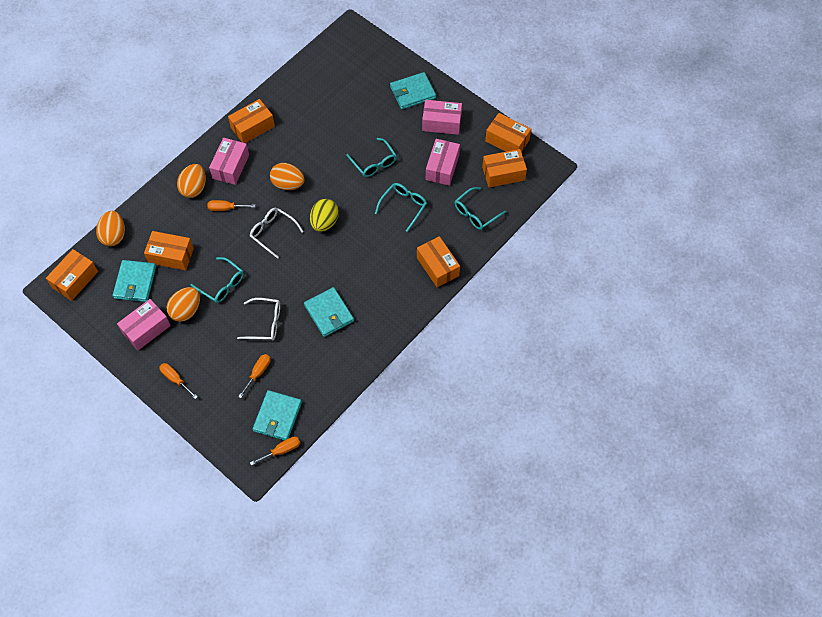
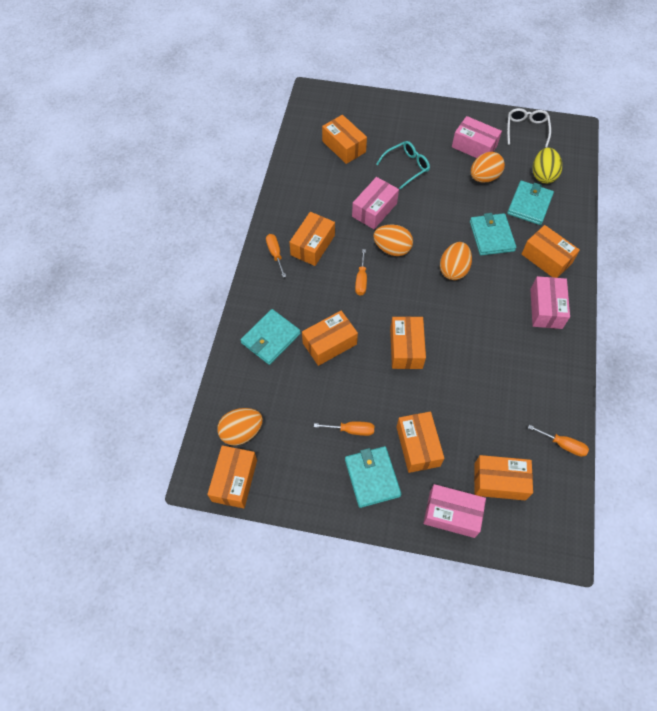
orange box: 6 -> 8
turquoise glasses: 4 -> 1
white glasses: 2 -> 1

